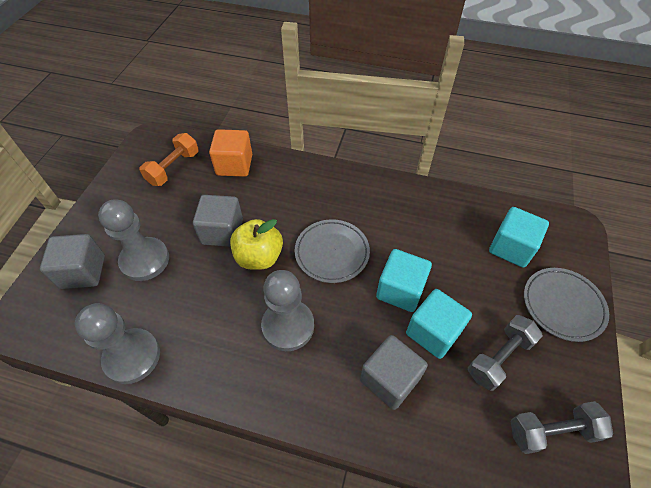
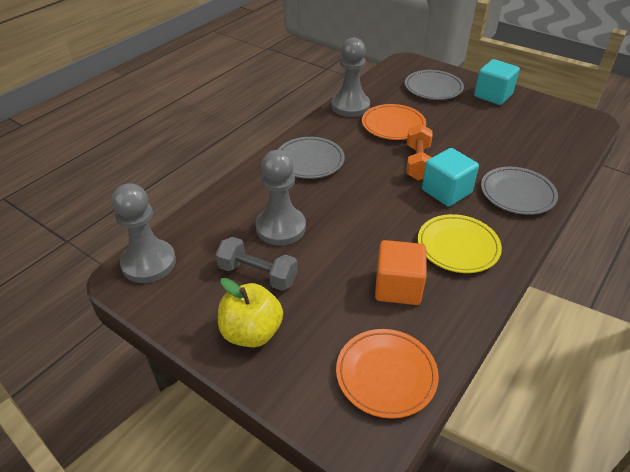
grey cube: 3 -> 0
grey dumbbell: 2 -> 1
grey plate: 2 -> 3
orange plate: 0 -> 2
turquoise cube: 3 -> 2
yellow plate: 0 -> 1

